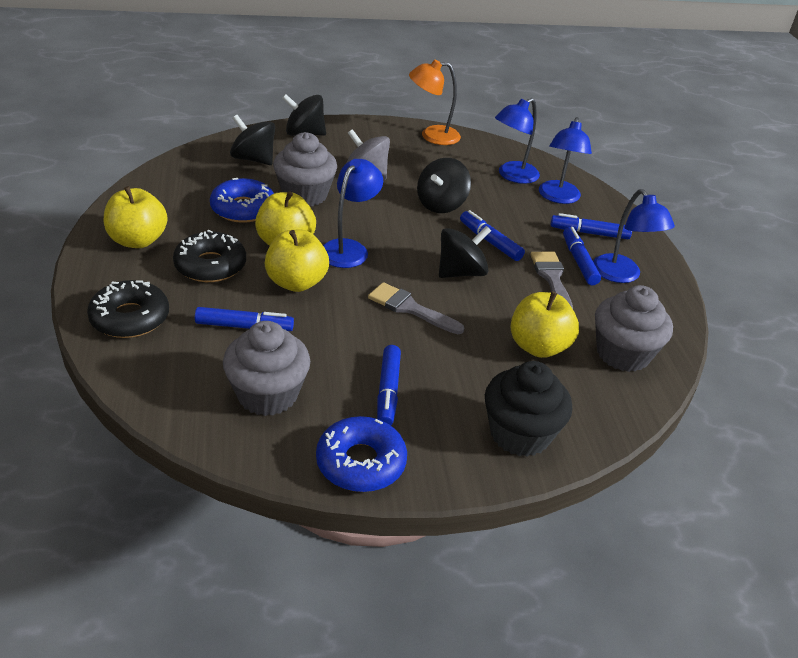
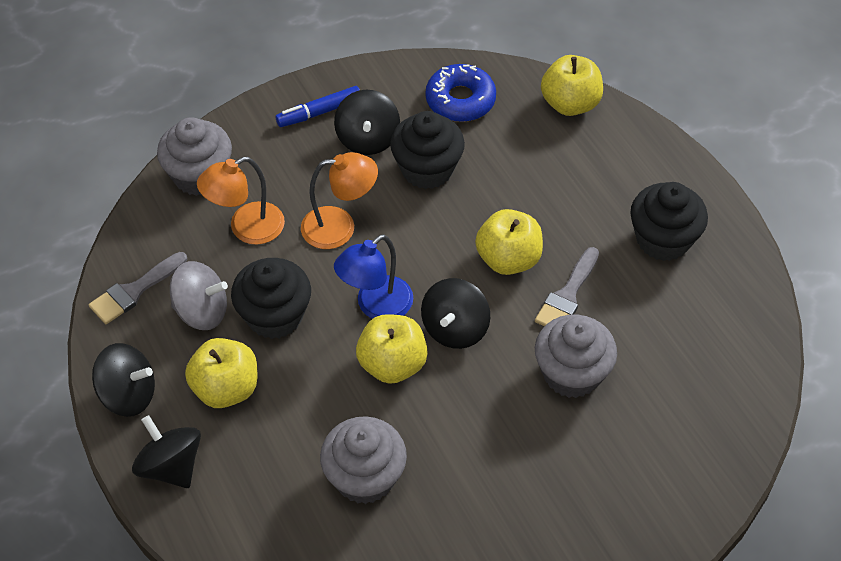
black cupcake: 1 -> 3
black donut: 2 -> 0
blue donut: 2 -> 1
blue lamp: 4 -> 1
blue marker: 5 -> 1
orange lamp: 1 -> 2

